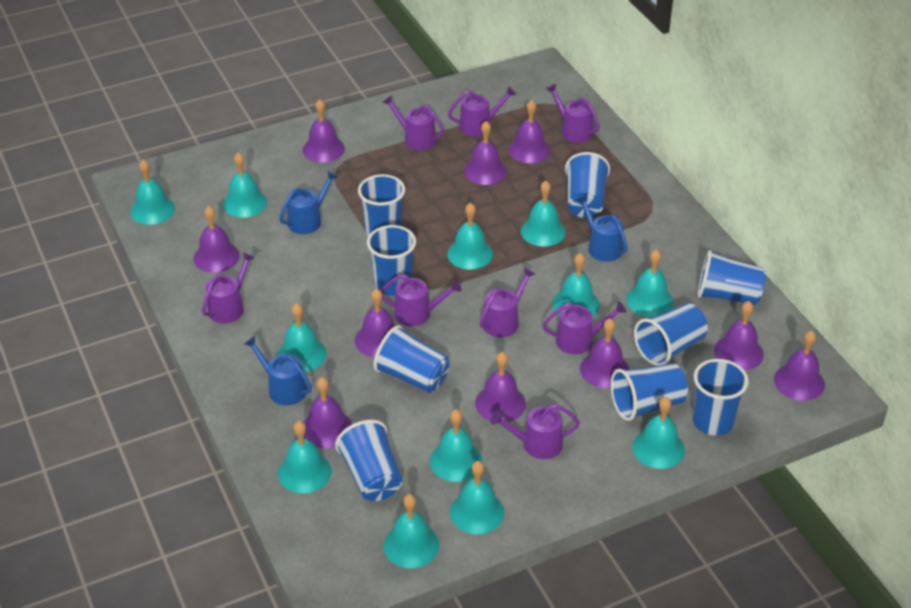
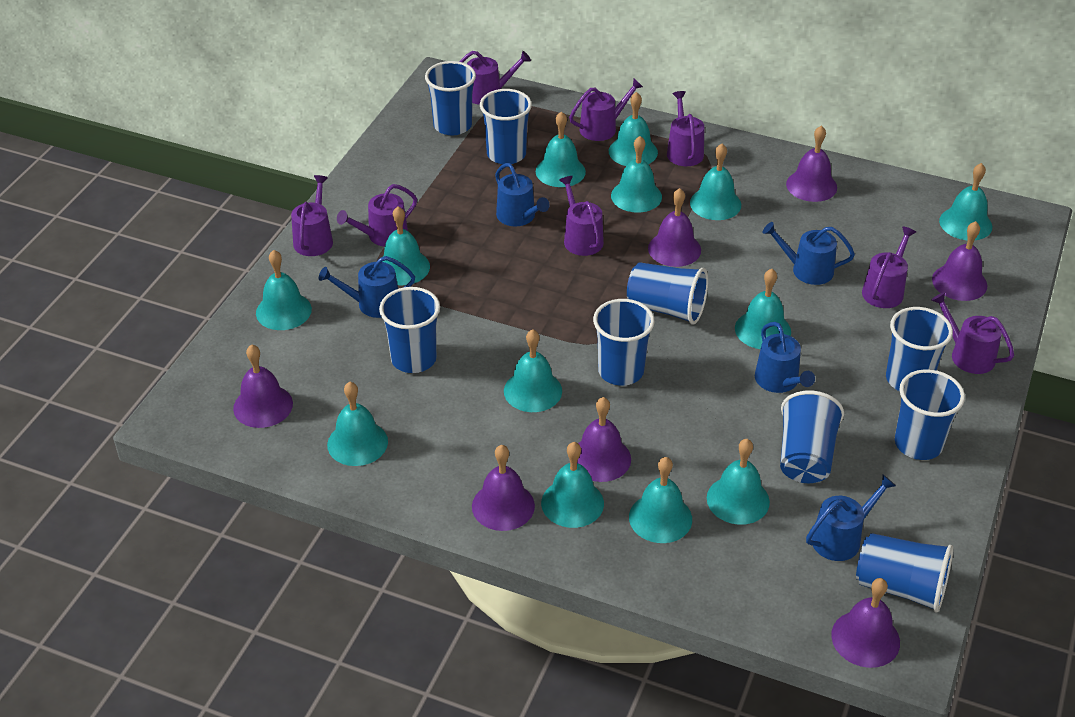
blue watering can: 3 -> 5
purple bell: 10 -> 7
turquoise bell: 12 -> 13

